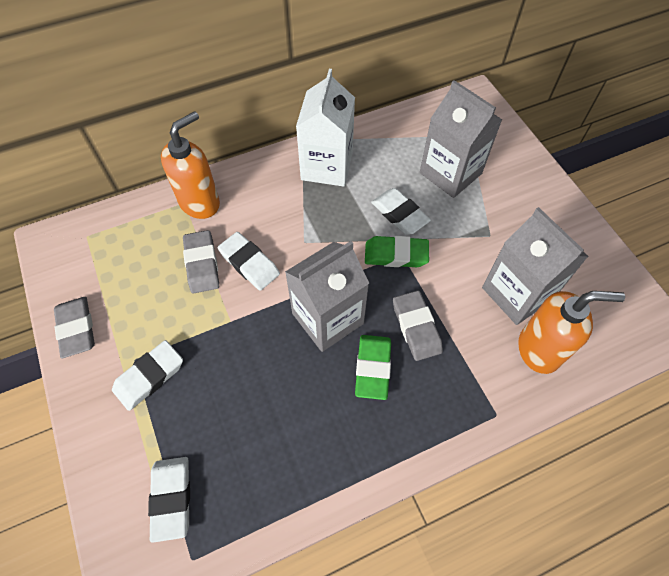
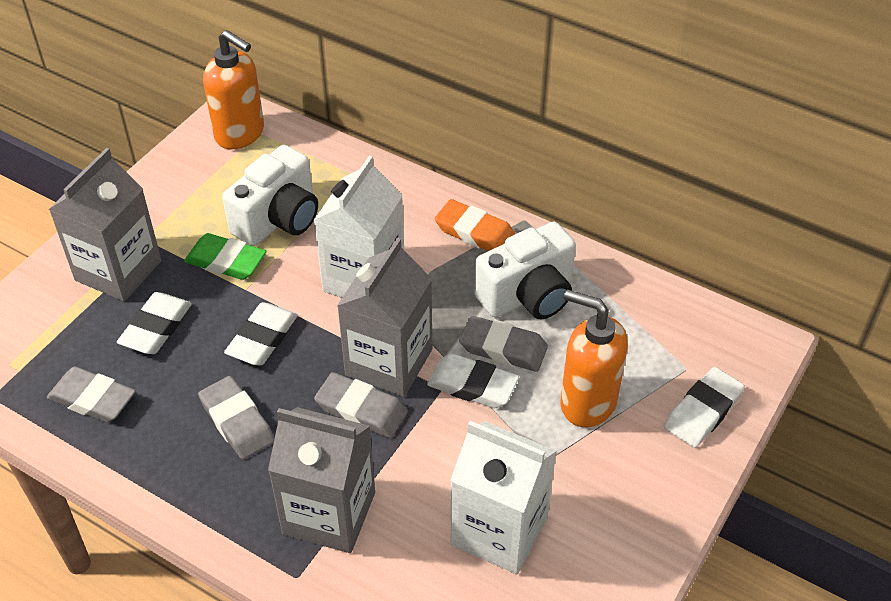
green eraser: 2 -> 1
grey eraser: 3 -> 4
orange eraser: 0 -> 1
white camera: 0 -> 2
white carton: 1 -> 2

